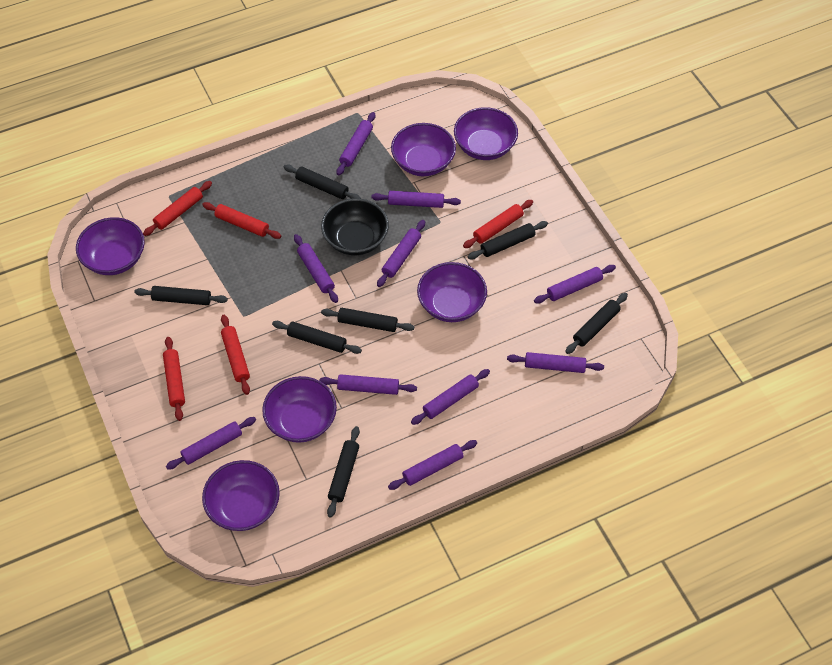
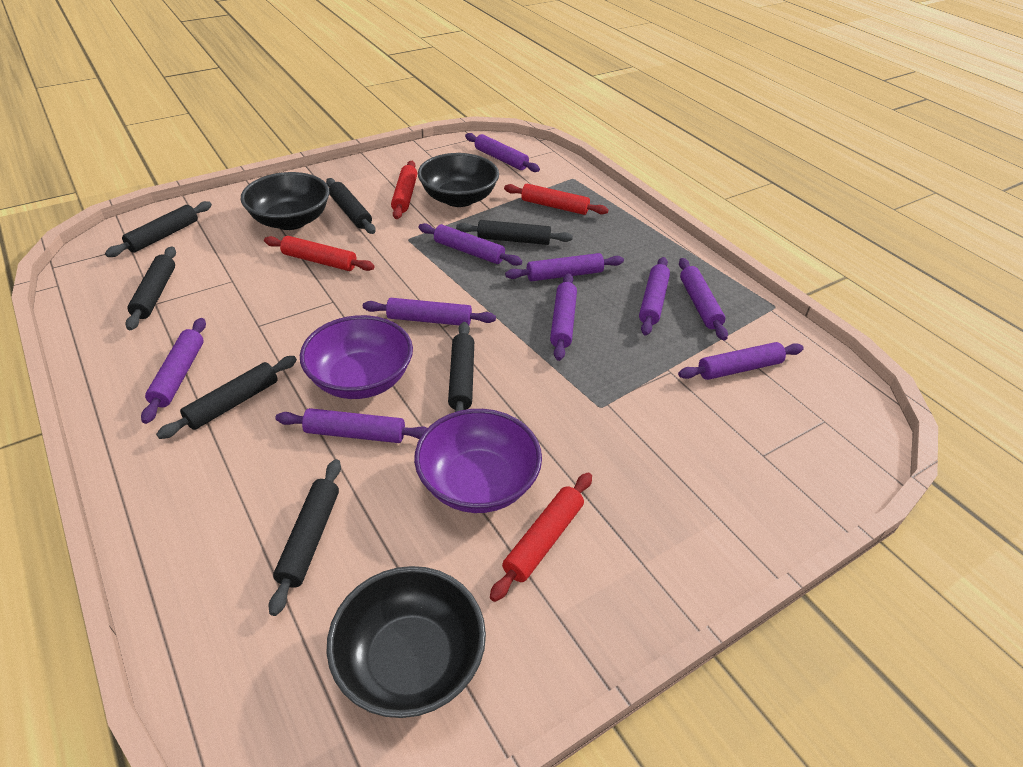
black bowl: 1 -> 3
purple bowl: 6 -> 2
red rolling pin: 5 -> 4

